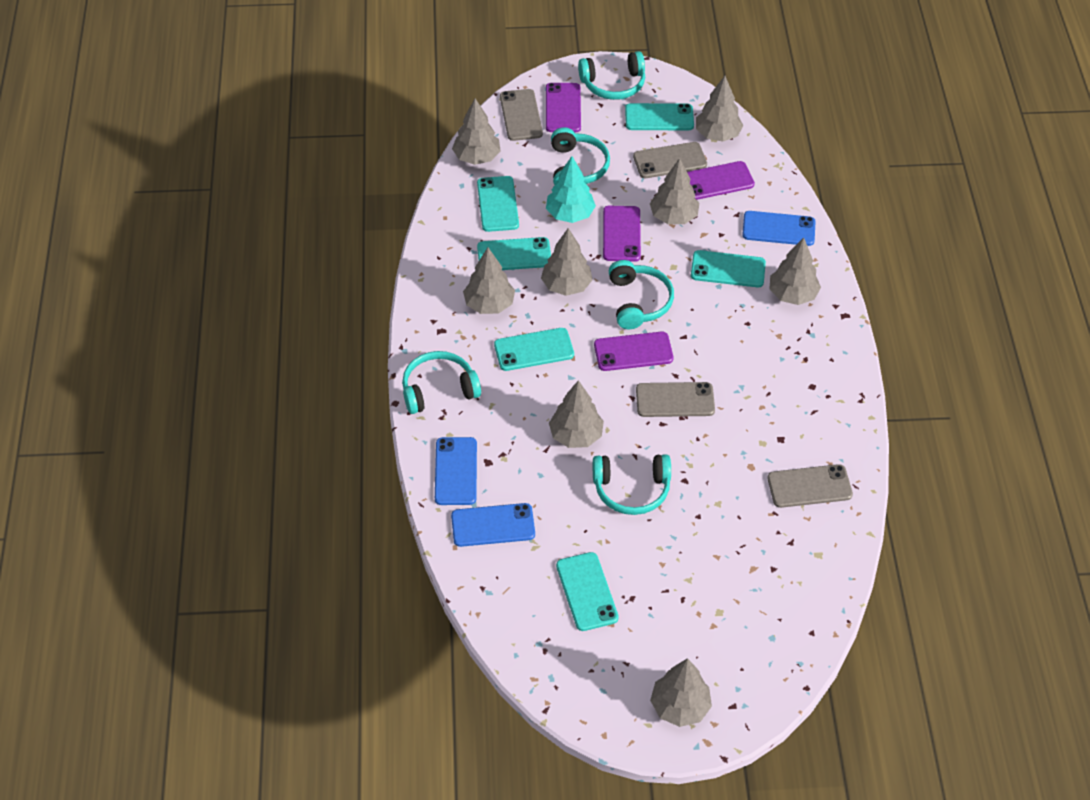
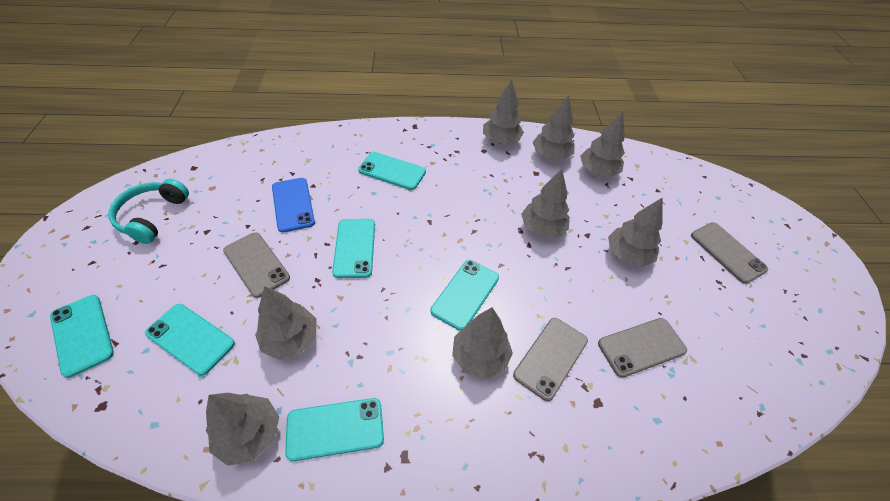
blue phone: 3 -> 1
purple phone: 4 -> 0
turquoise headphones: 5 -> 1
turquoise tree: 1 -> 0

